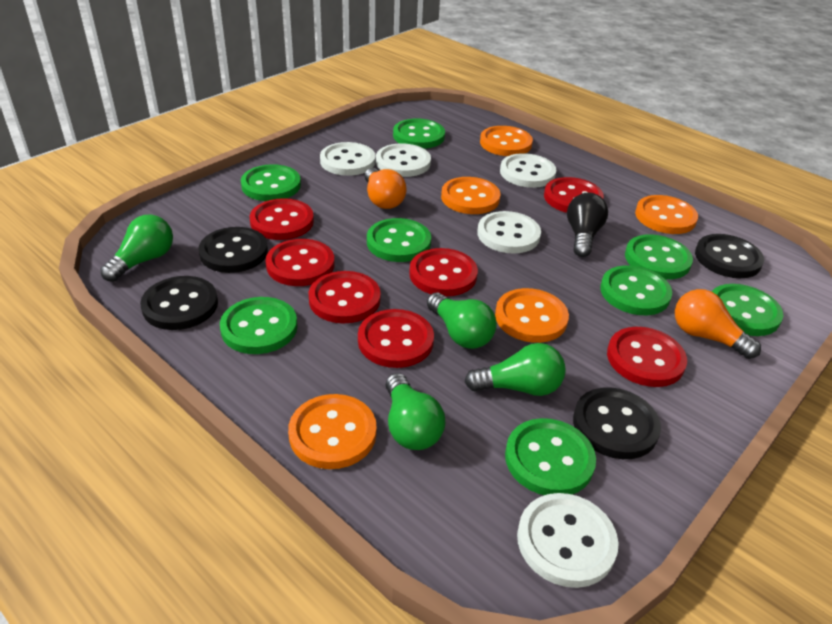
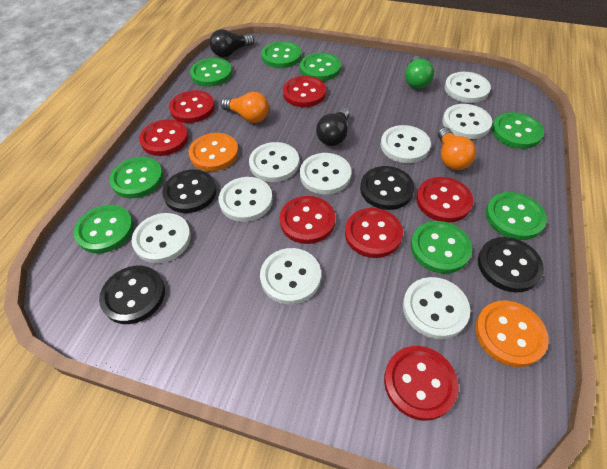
black light bulb: 1 -> 2
green light bulb: 4 -> 1
orange button: 5 -> 2
white button: 5 -> 9

